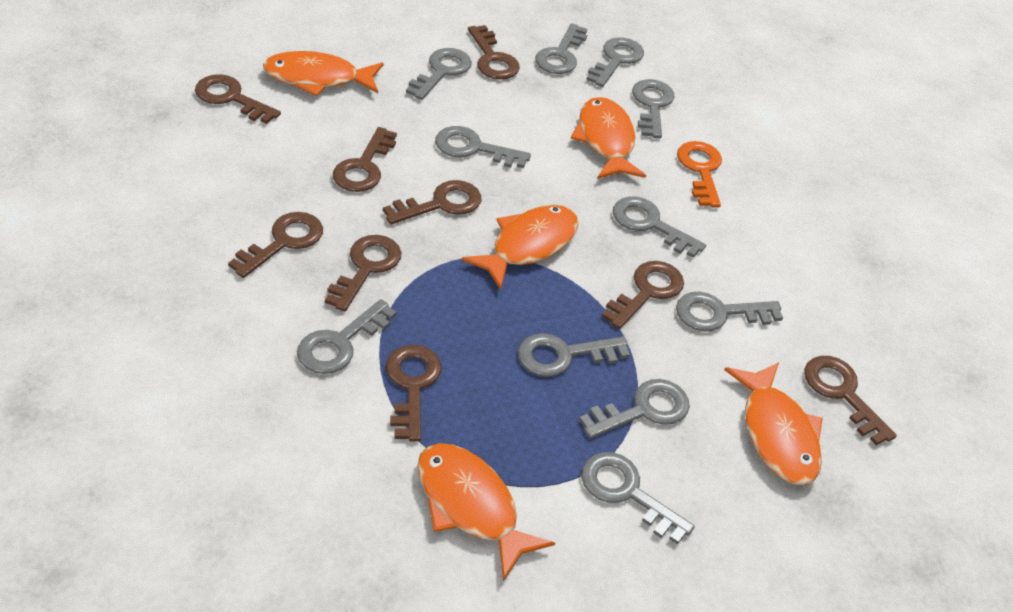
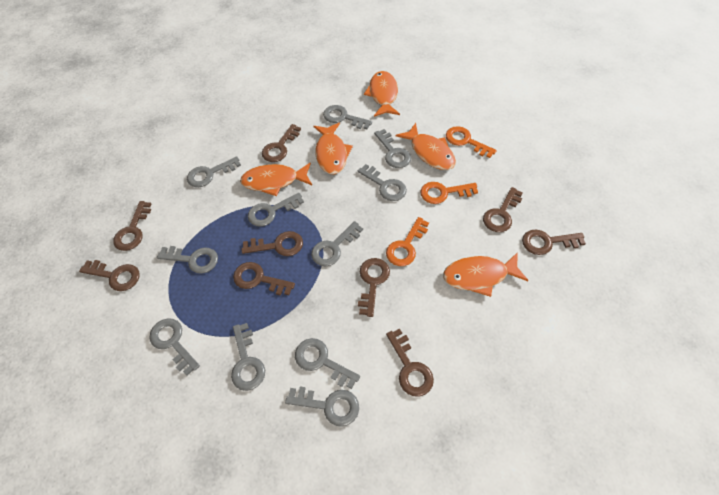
orange key: 1 -> 3

